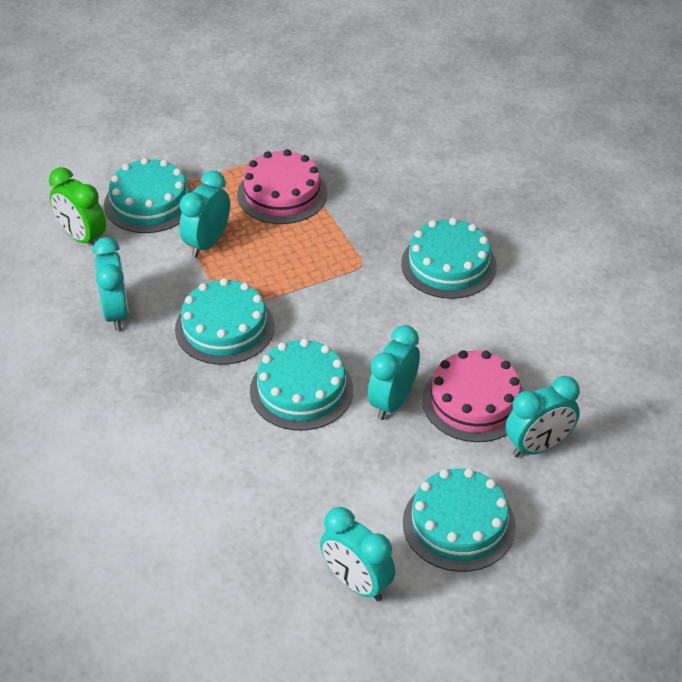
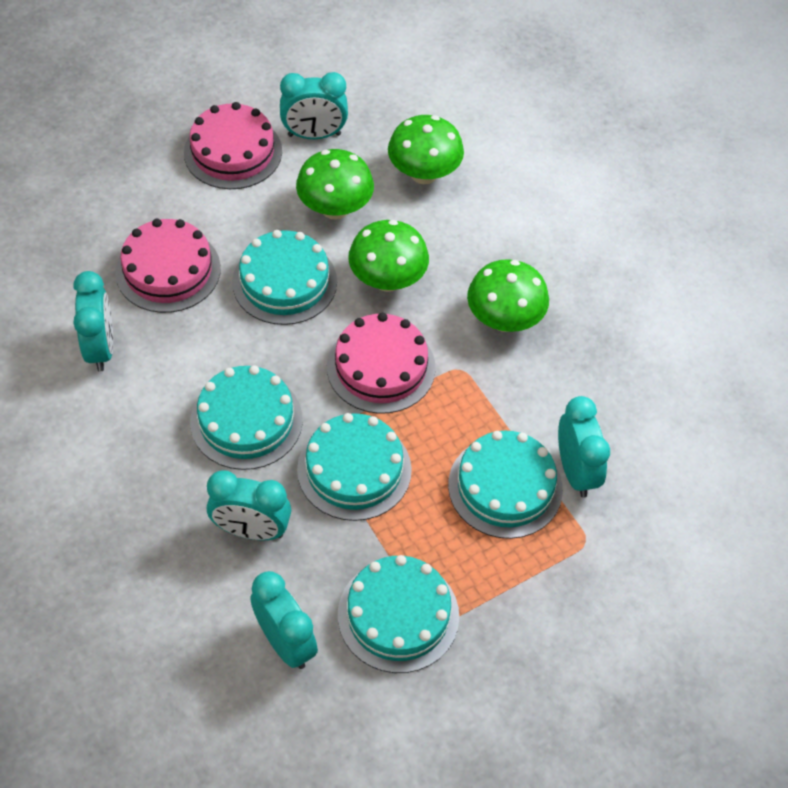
green clock: 1 -> 0
green mushroom: 0 -> 4
pink cake: 2 -> 3

